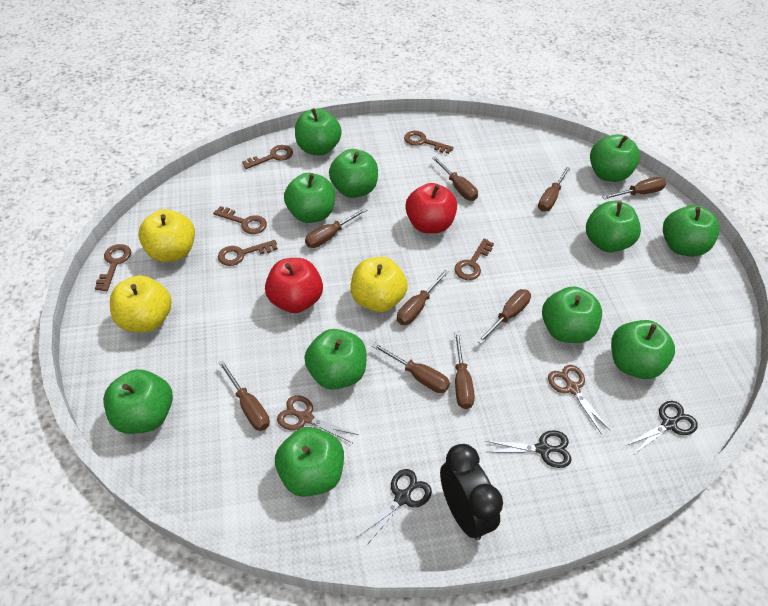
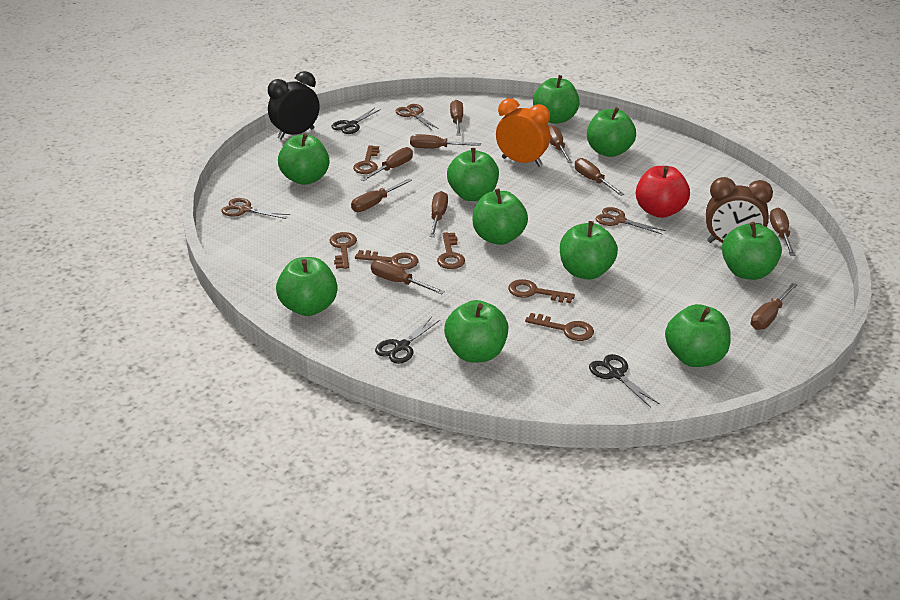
brown clock: 0 -> 1
brown scissors: 2 -> 3
brown screwdriver: 9 -> 10
green apple: 11 -> 10
orange clock: 0 -> 1
red apple: 2 -> 1
yellow apple: 3 -> 0

